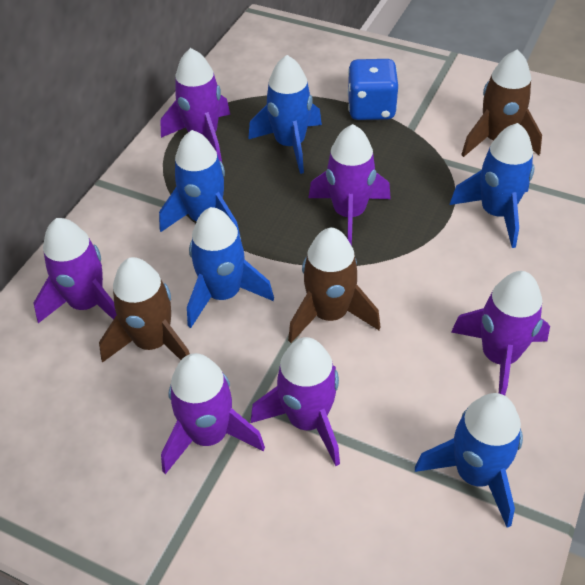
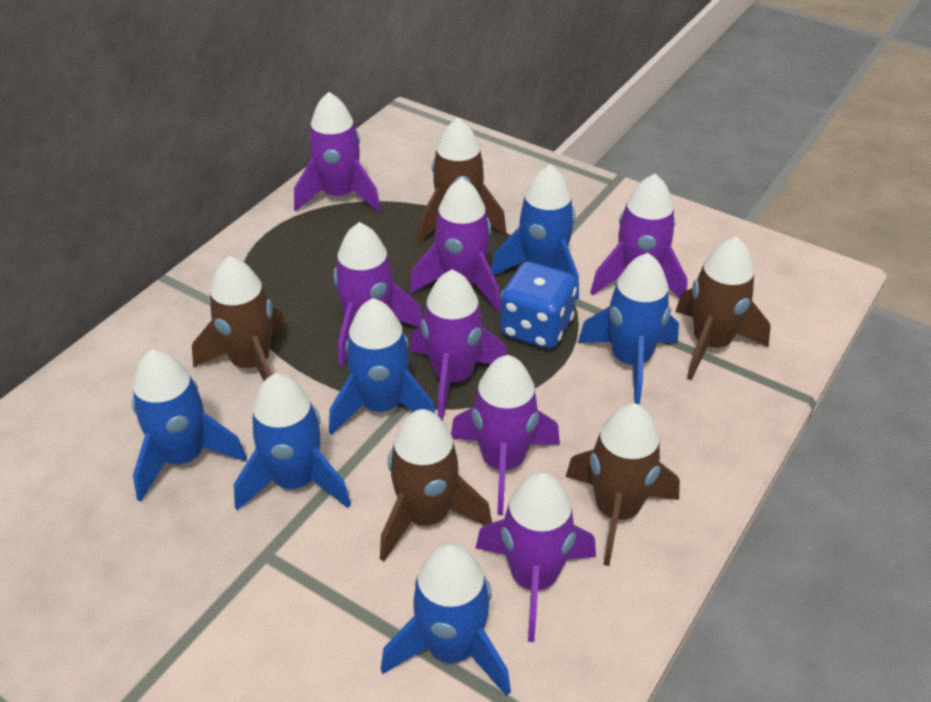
blue rocket: 5 -> 6
brown rocket: 3 -> 5
purple rocket: 6 -> 7

